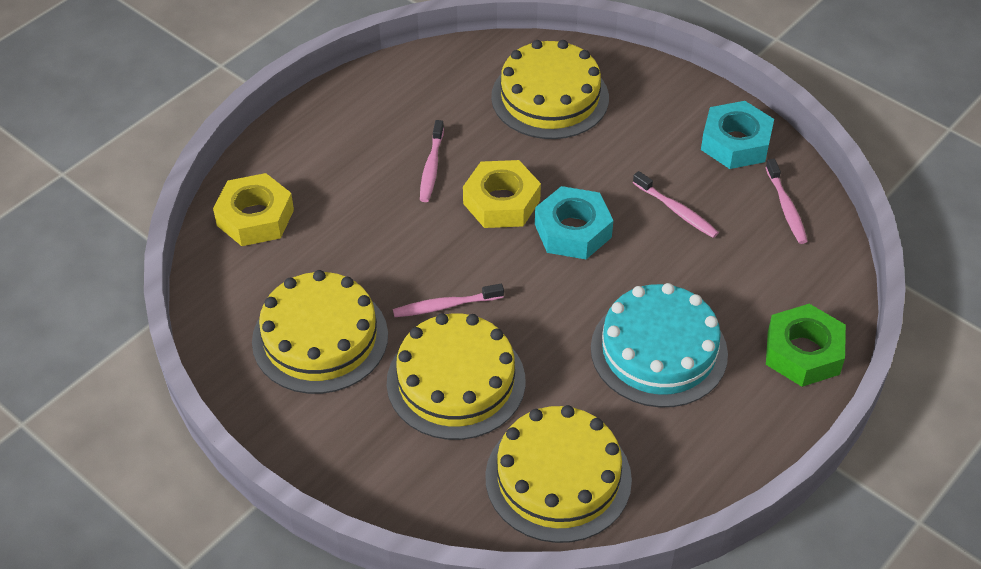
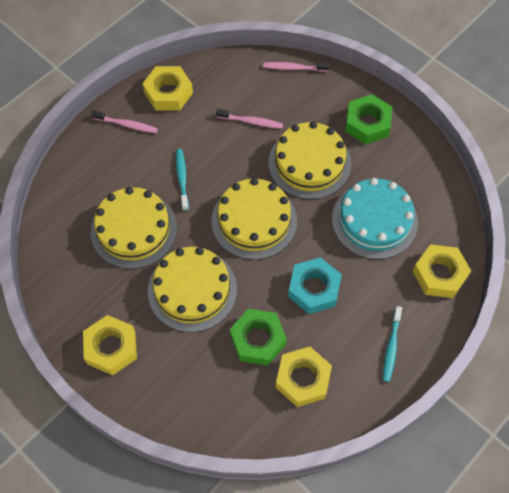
green nut: 1 -> 2
pink toothbrush: 4 -> 3
turquoise nut: 2 -> 1
turquoise toothbrush: 0 -> 2
yellow nut: 2 -> 4

